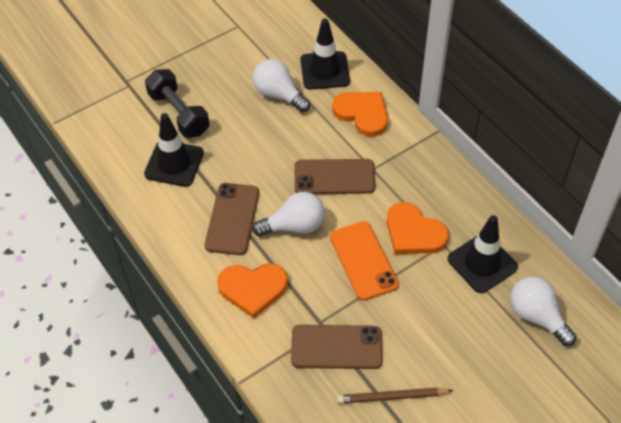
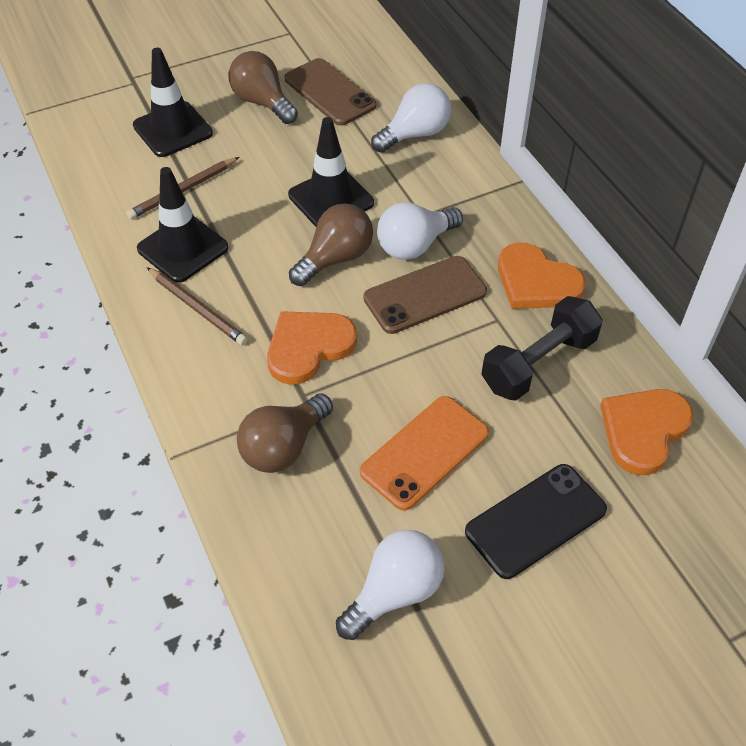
black phone: 0 -> 1
brown light bulb: 0 -> 3
brown pencil: 1 -> 2
brown phone: 3 -> 2

